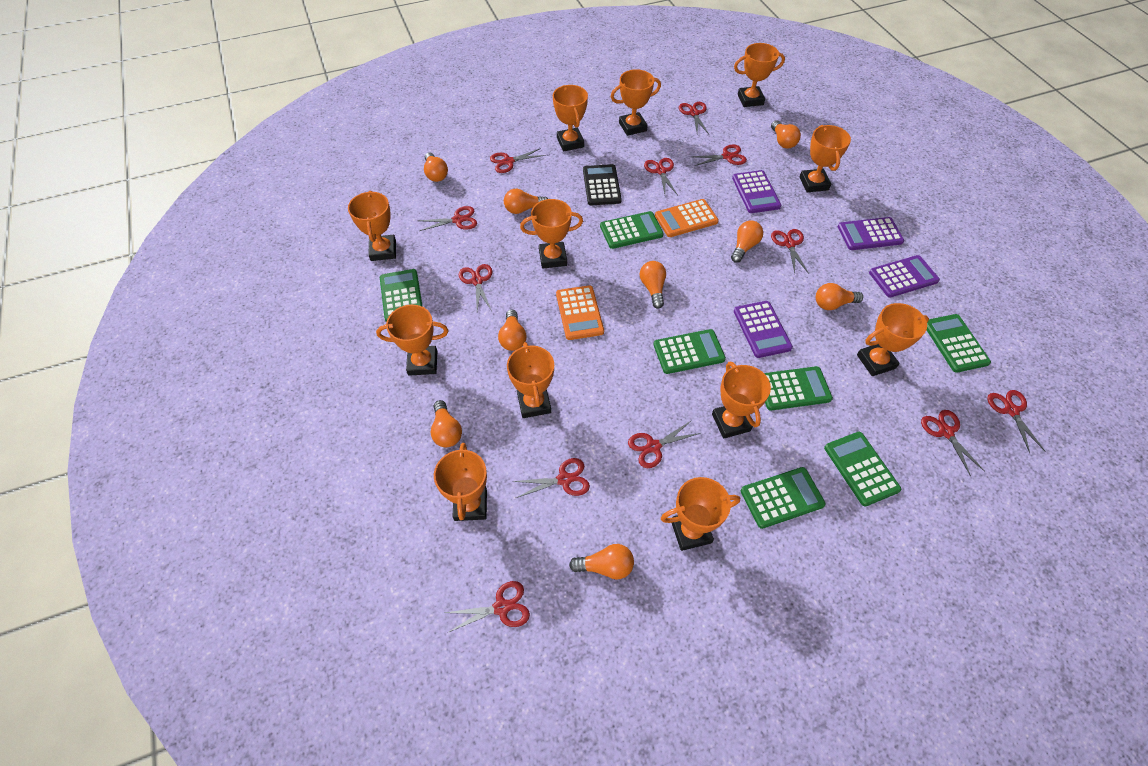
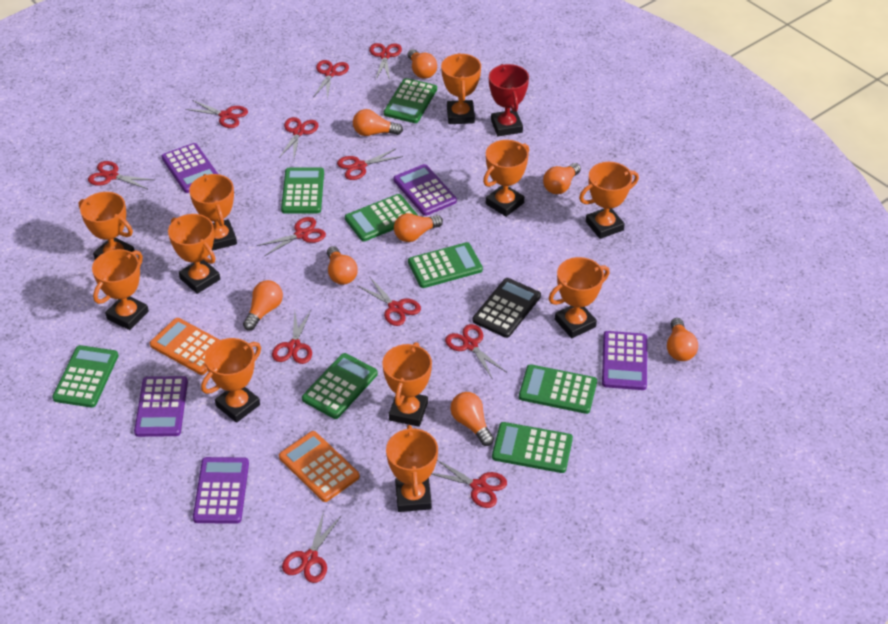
green calculator: 7 -> 8
orange light bulb: 9 -> 8
orange trophy: 12 -> 11
purple calculator: 4 -> 5
red trophy: 0 -> 1

